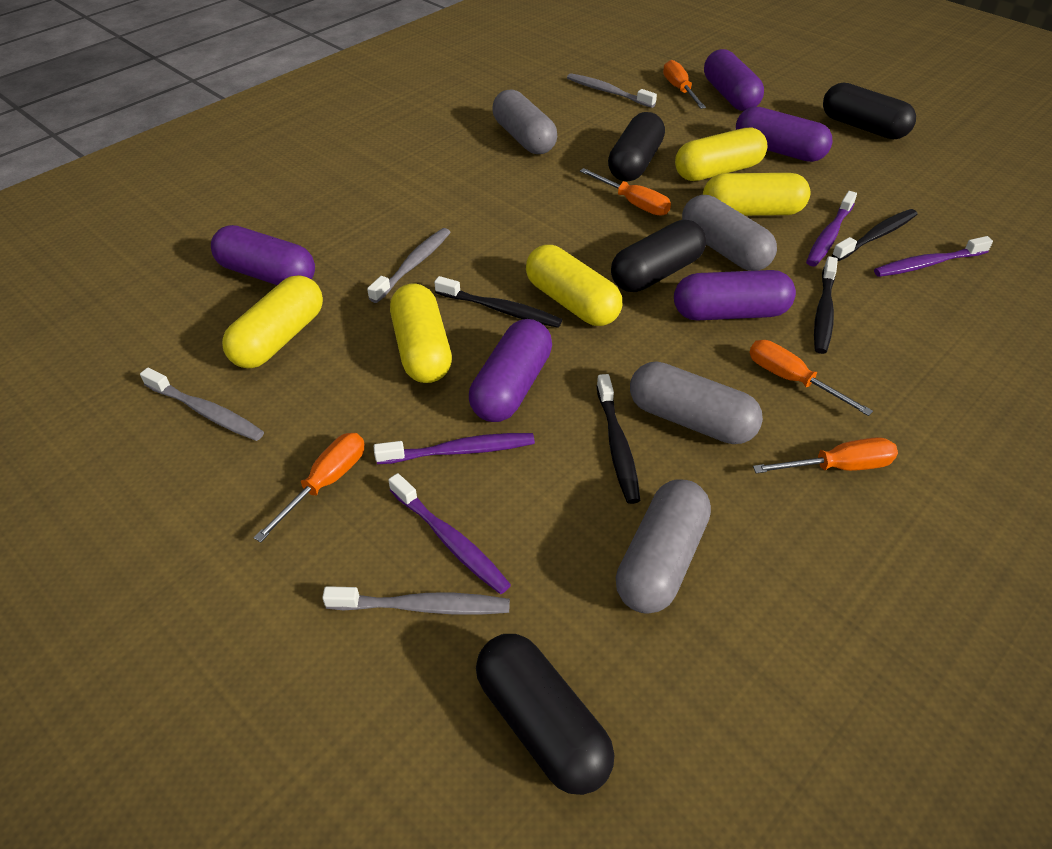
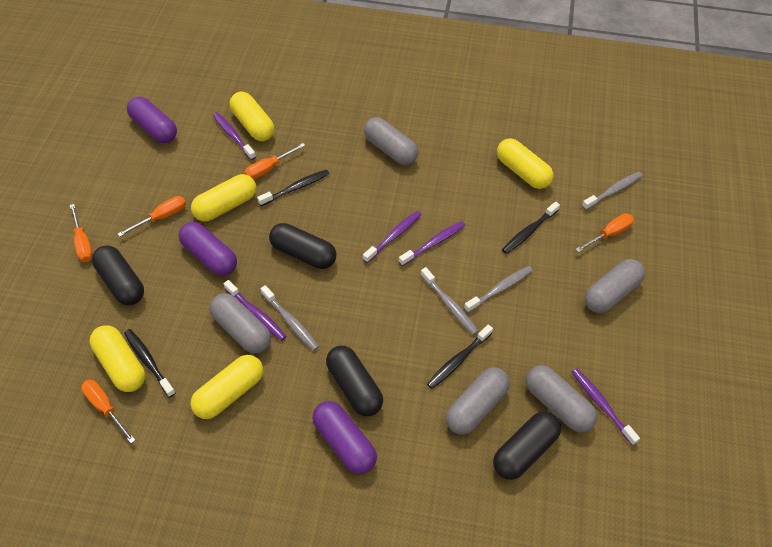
grey capsule: 4 -> 5
purple capsule: 5 -> 3
purple toothbrush: 4 -> 5

